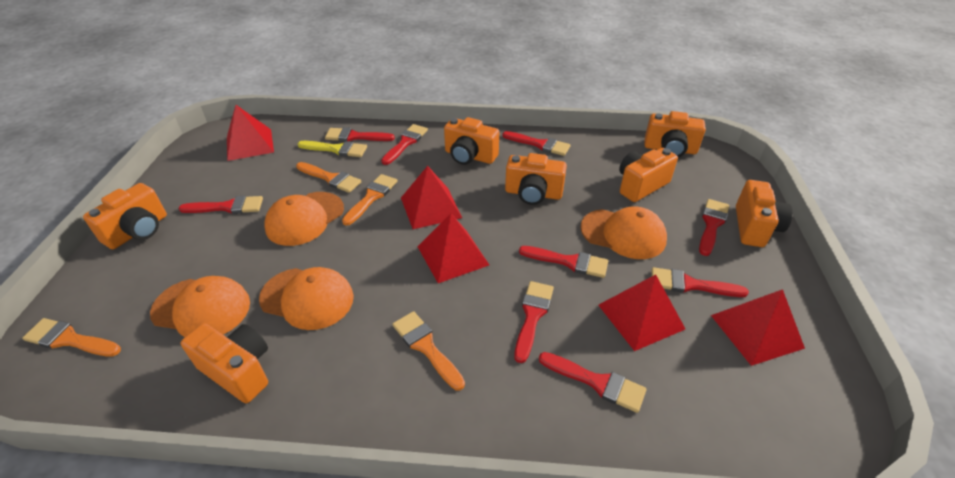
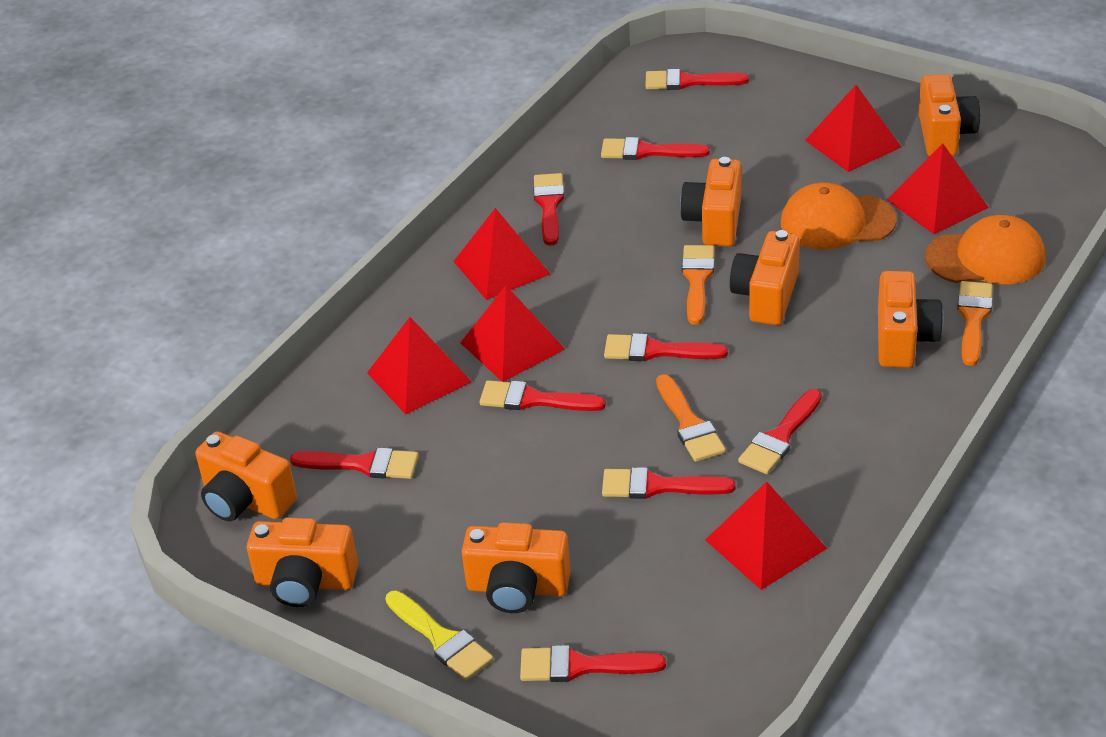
orange brush: 4 -> 3
orange cap: 4 -> 2
red pyramid: 5 -> 6

